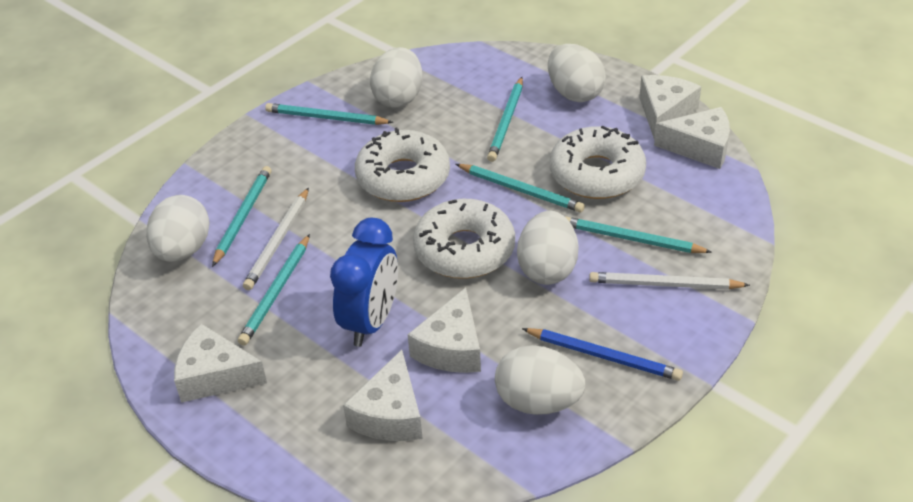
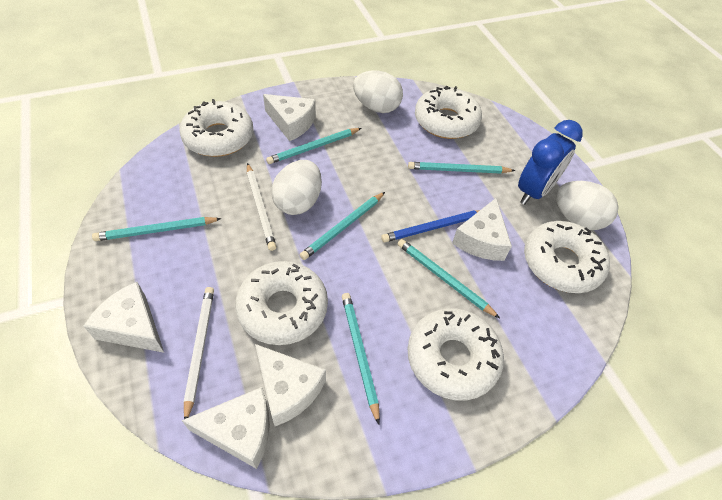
white donut: 3 -> 5
white egg: 5 -> 3

